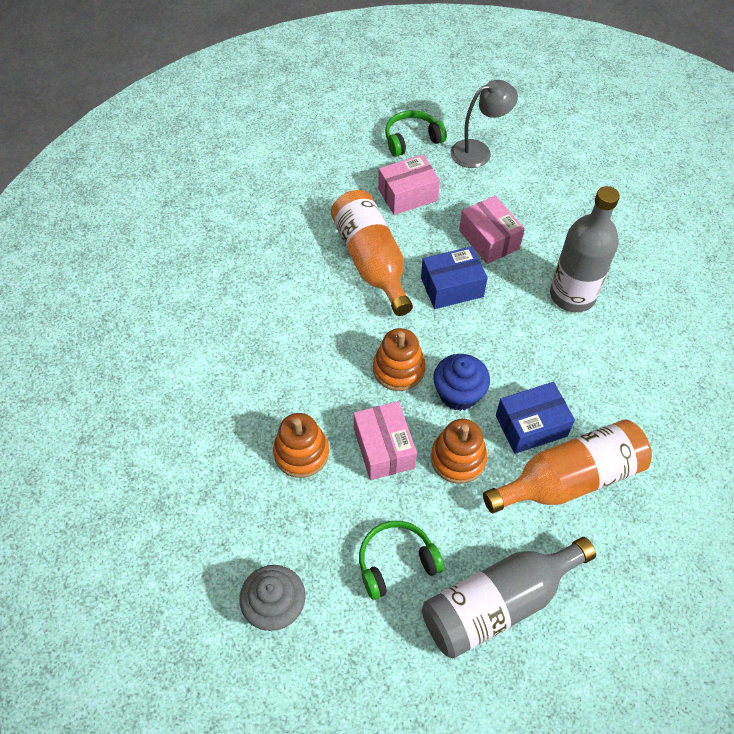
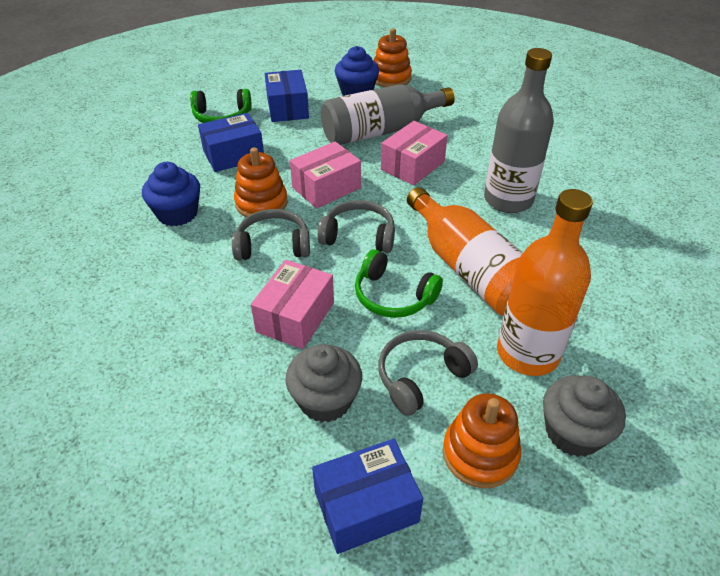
blue box: 2 -> 3
blue cupcake: 1 -> 2
grey cupcake: 1 -> 2
grey headphones: 0 -> 3
grey lamp: 1 -> 0

